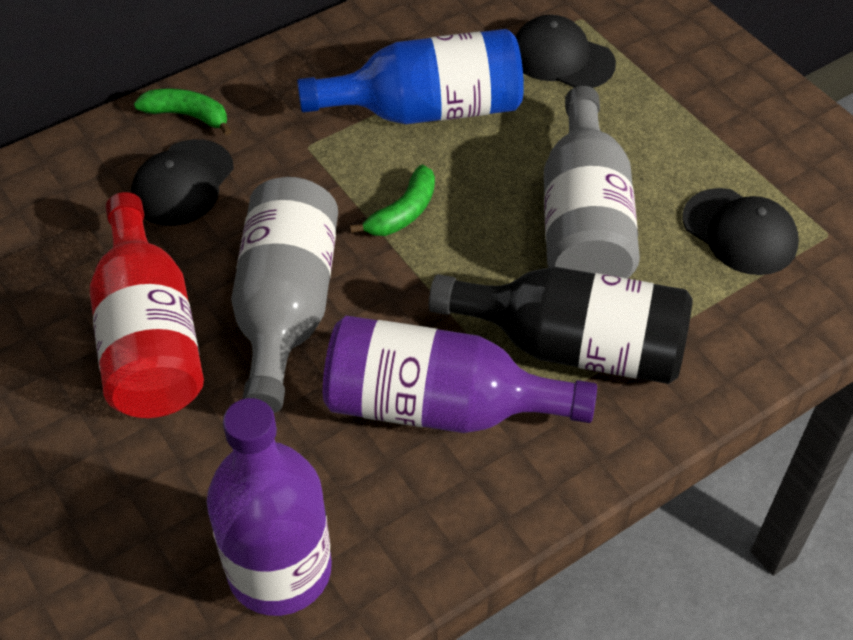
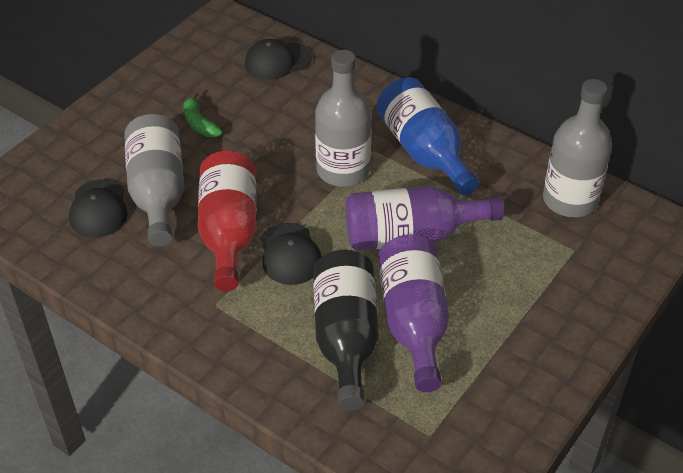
green banana: 2 -> 1
grey bottle: 2 -> 3

